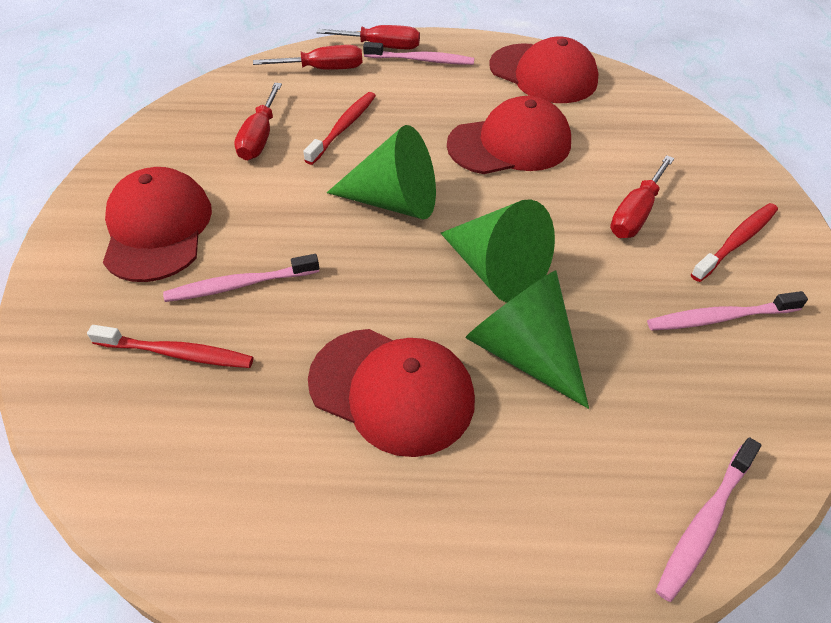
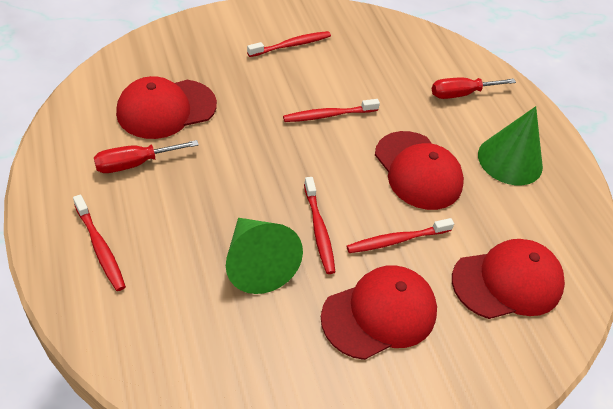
green cone: 3 -> 2
pink toothbrush: 4 -> 0
red screwdriver: 4 -> 2
red toothbrush: 3 -> 5

